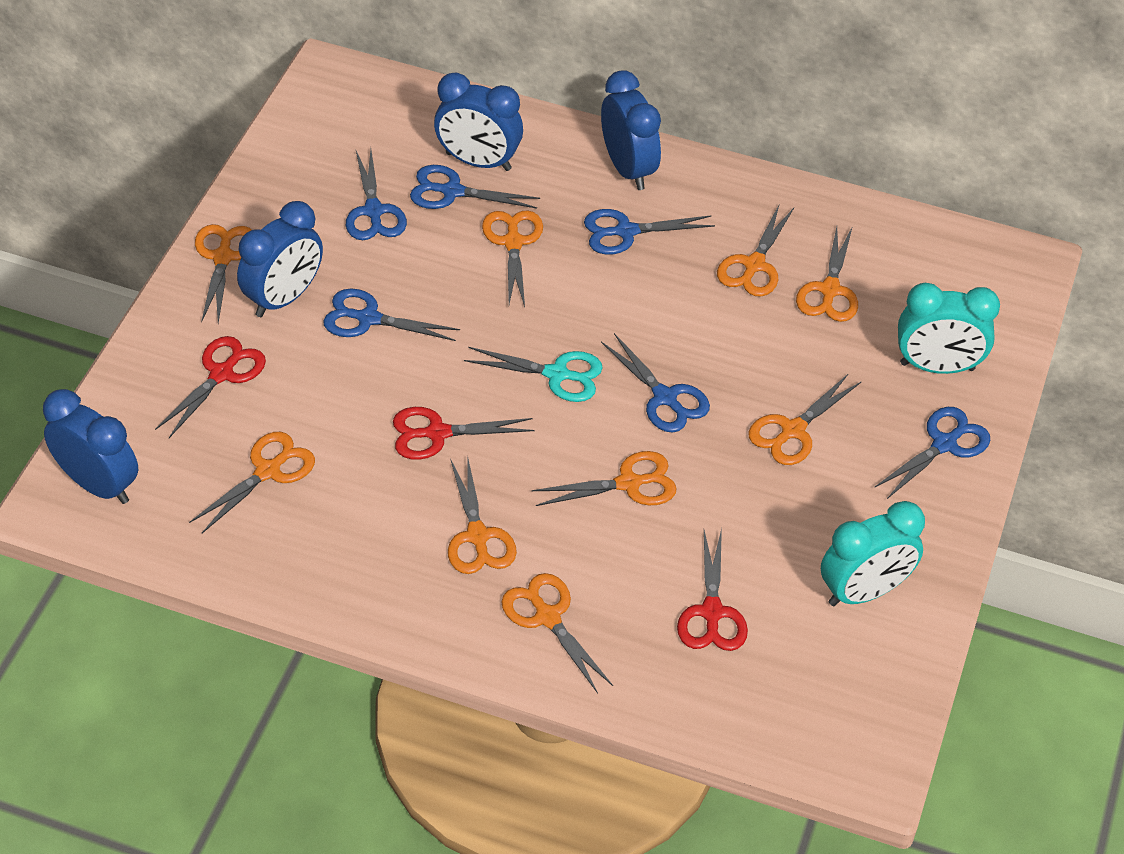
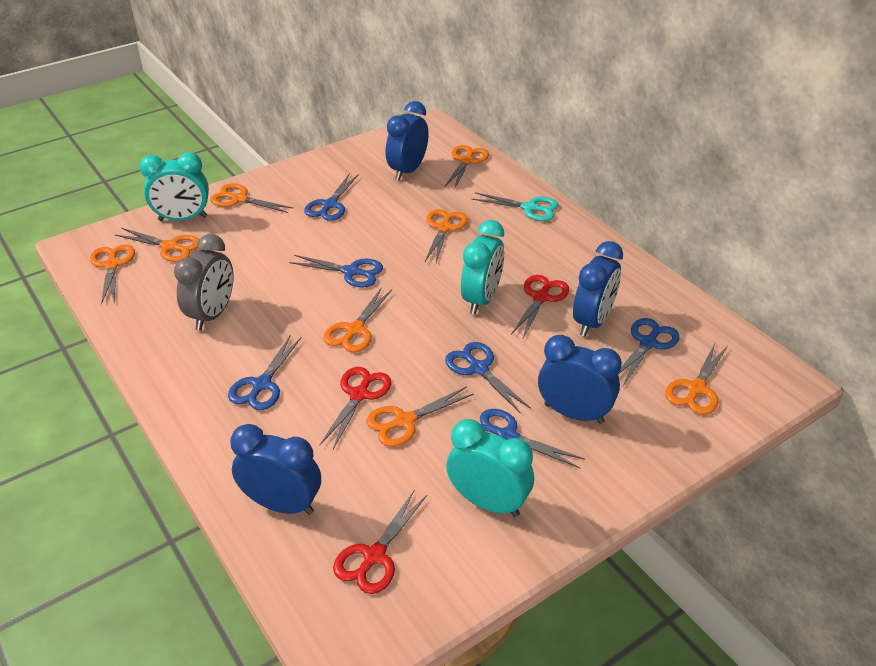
grey clock: 0 -> 1
orange scissors: 9 -> 8
turquoise clock: 2 -> 3

